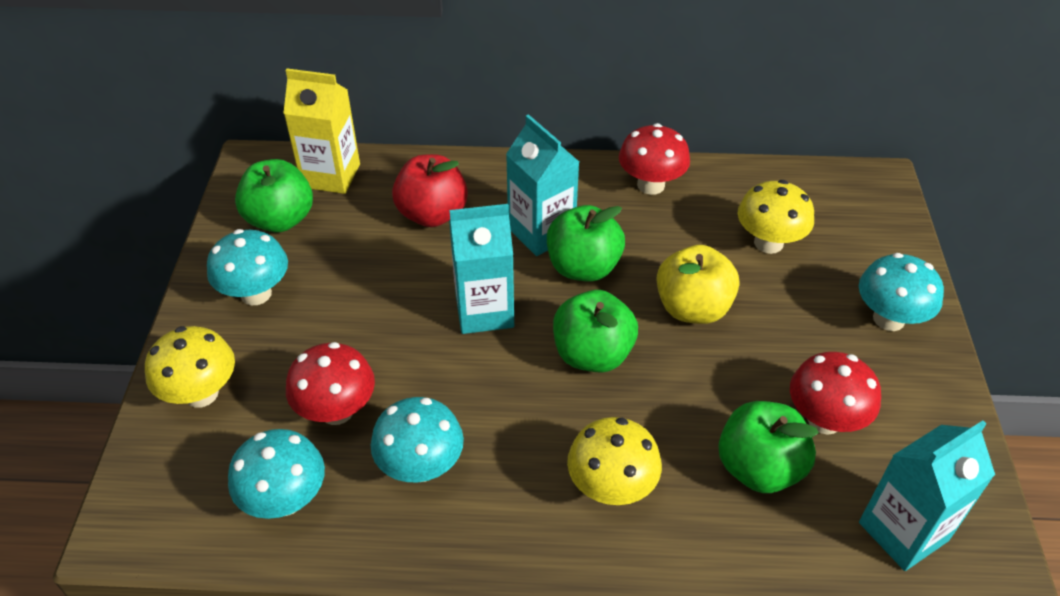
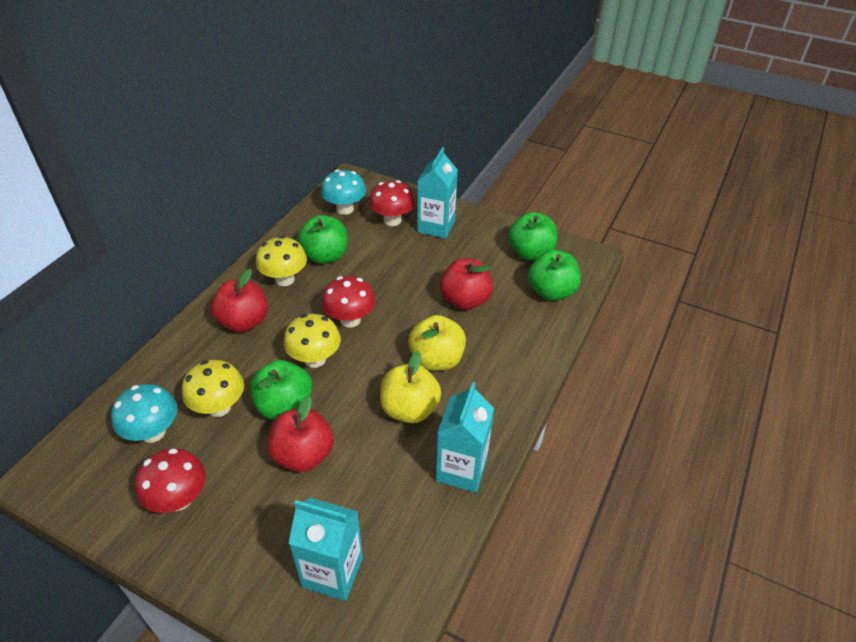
red apple: 1 -> 3
turquoise mushroom: 4 -> 2
yellow apple: 1 -> 2
yellow carton: 1 -> 0

